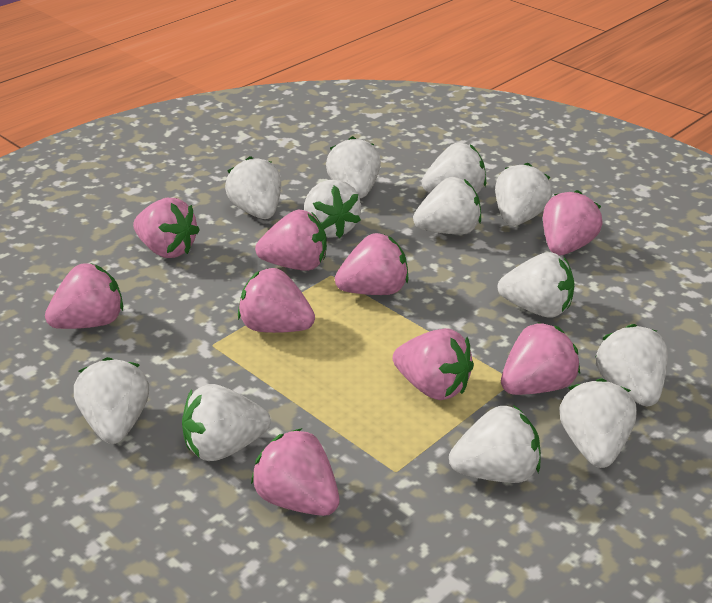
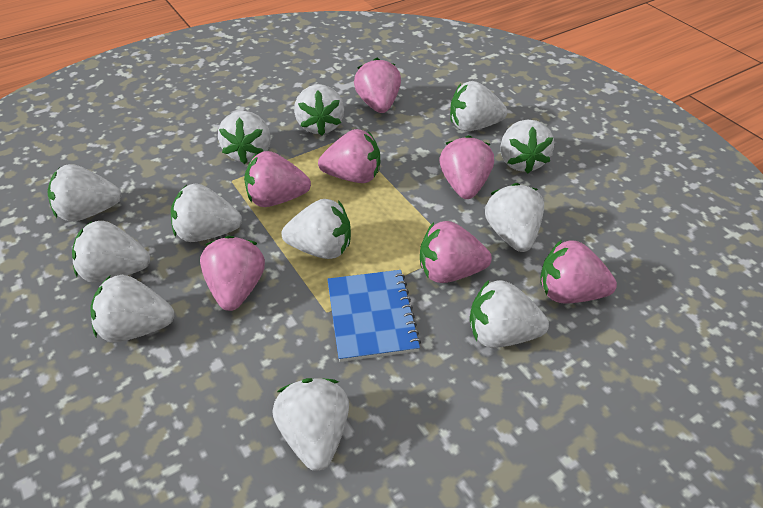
blue notebook: 0 -> 1
pink strawberry: 9 -> 7

